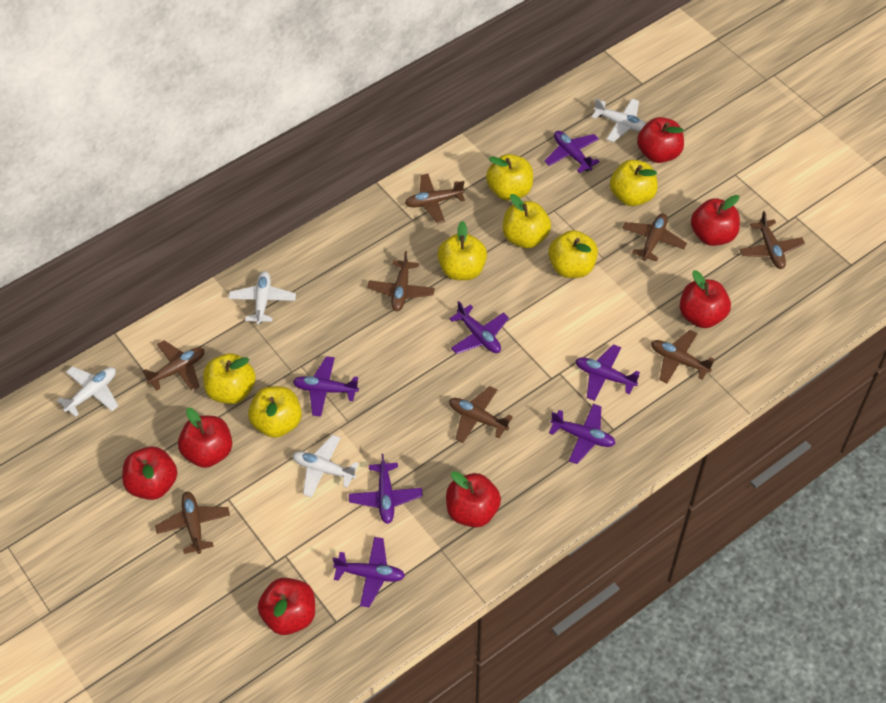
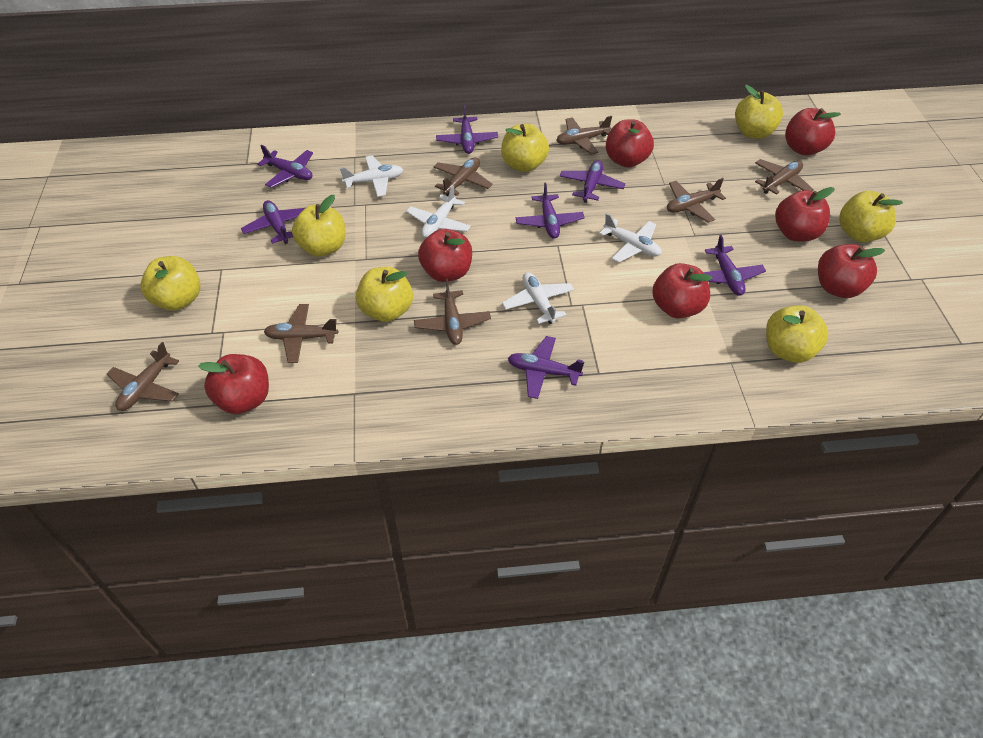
brown plane: 8 -> 7

